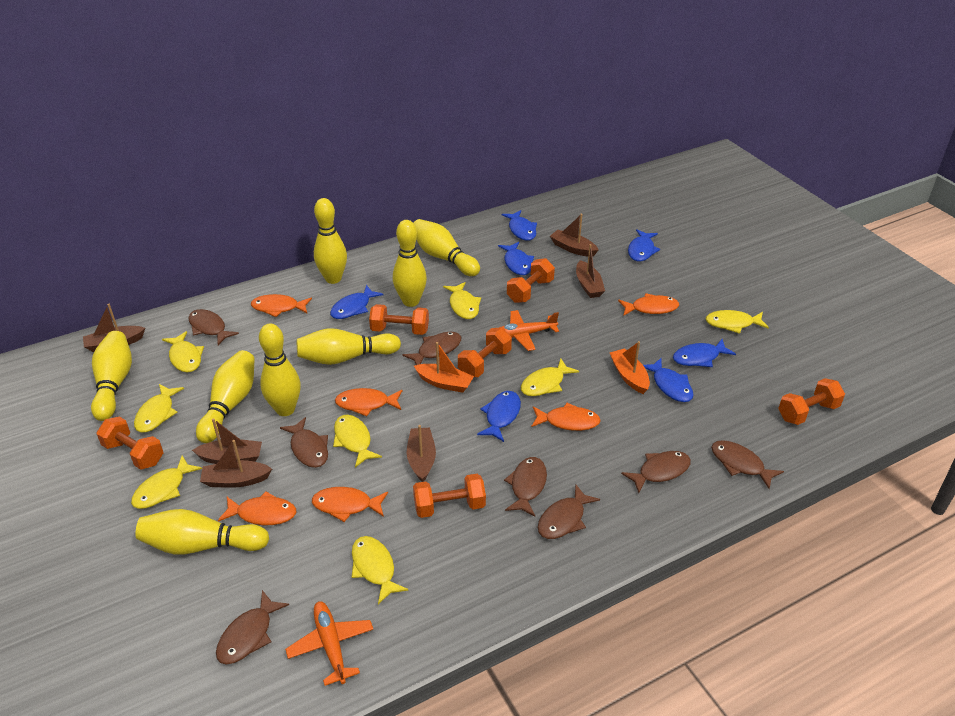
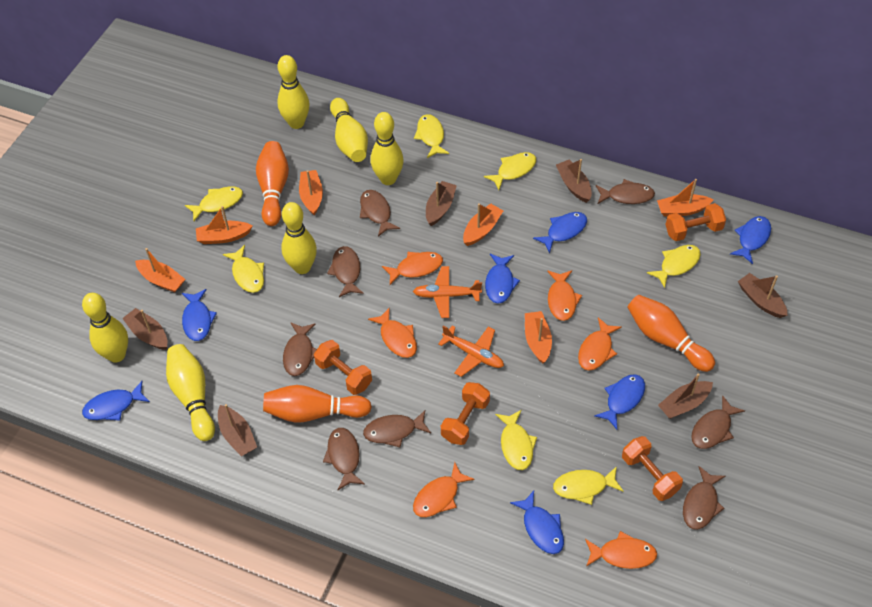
orange boat: 2 -> 6
orange bowling pin: 0 -> 3
orange dumbbell: 6 -> 4
yellow bowling pin: 8 -> 6
yellow fish: 8 -> 7

